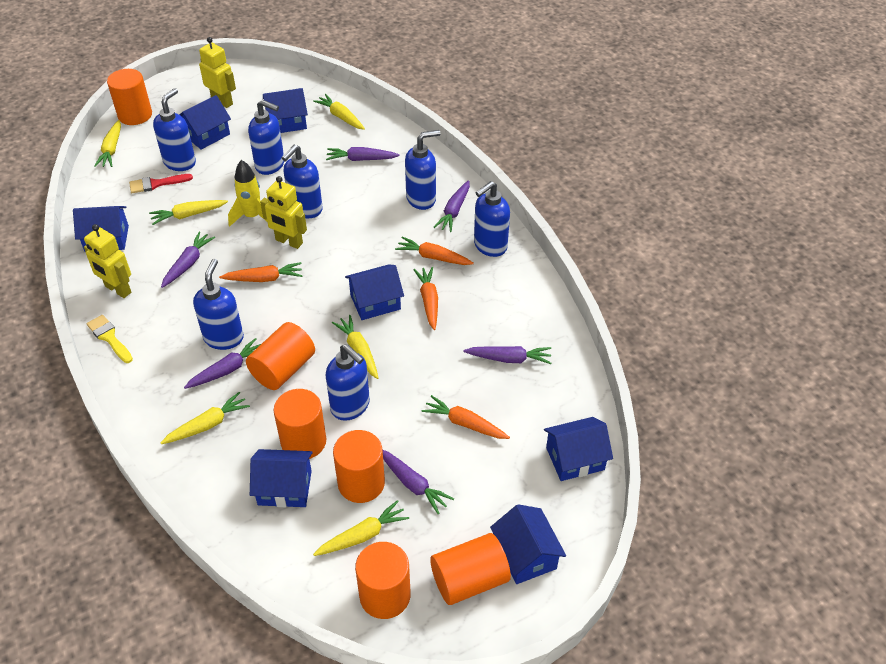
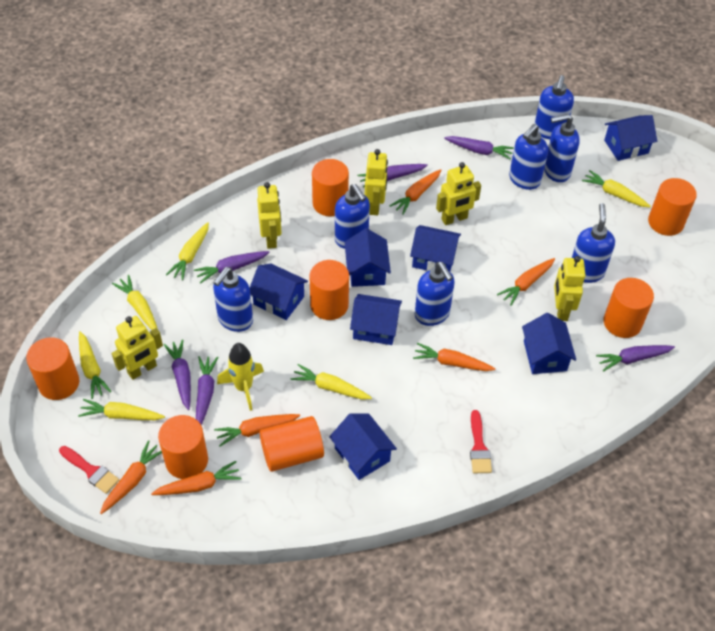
orange carrot: 4 -> 6
orange cylinder: 6 -> 7
red brush: 1 -> 2
yellow brush: 1 -> 0
yellow robot: 3 -> 5

